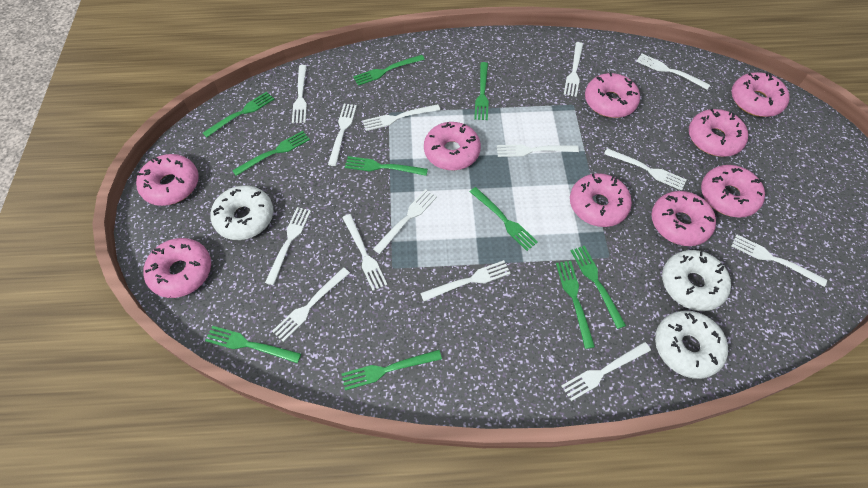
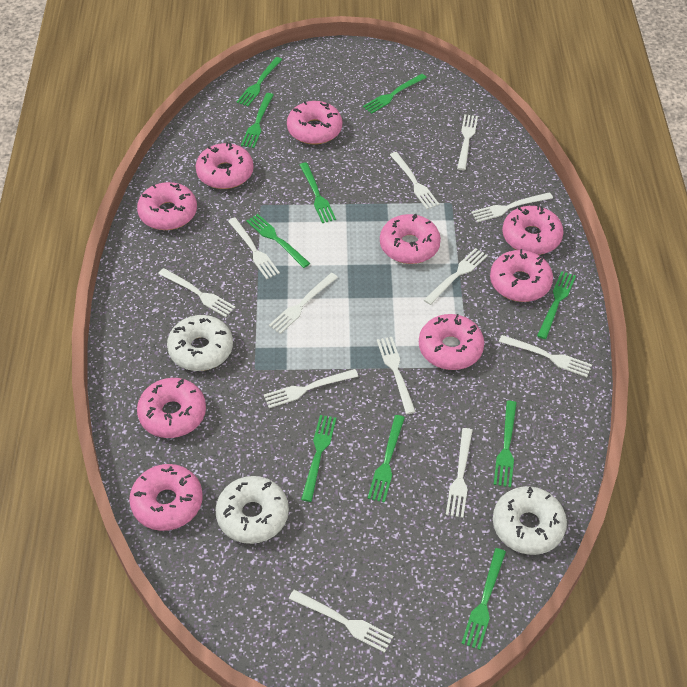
white fork: 14 -> 12

